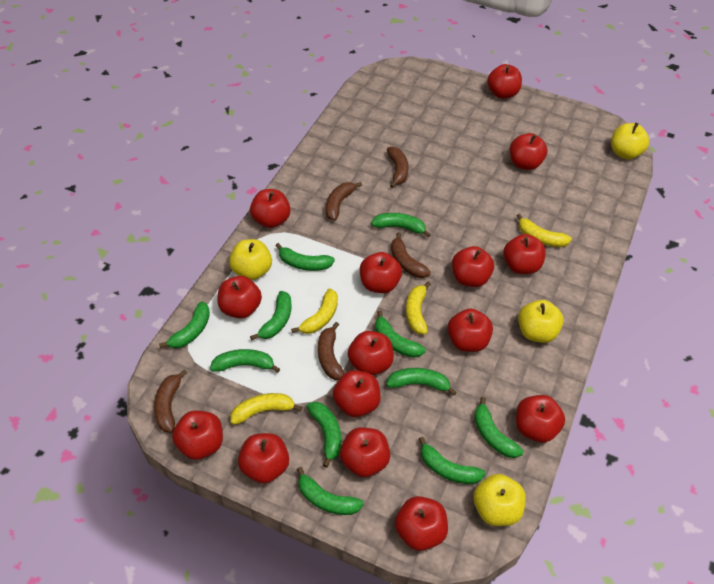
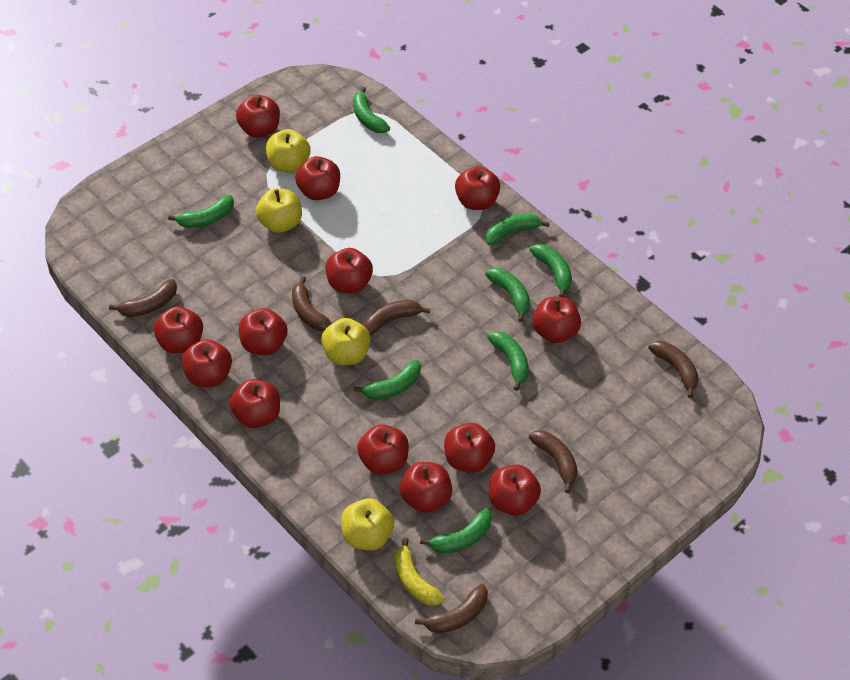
brown banana: 5 -> 6
green banana: 11 -> 8
red apple: 15 -> 13
yellow banana: 4 -> 1

